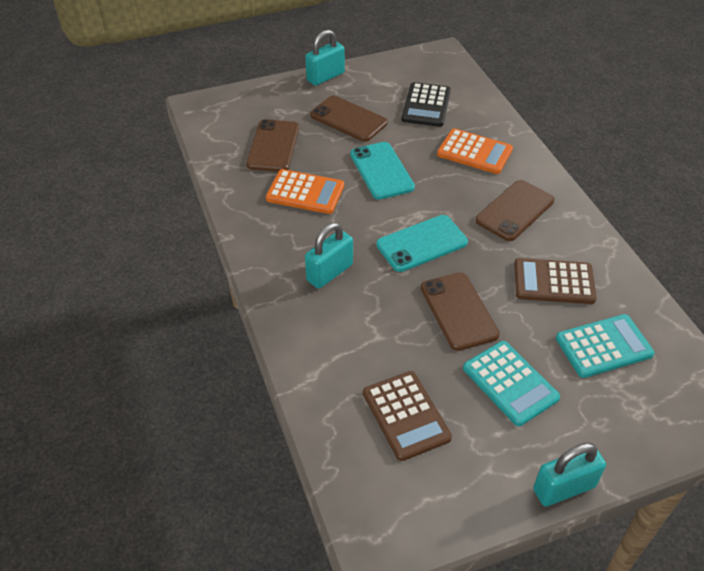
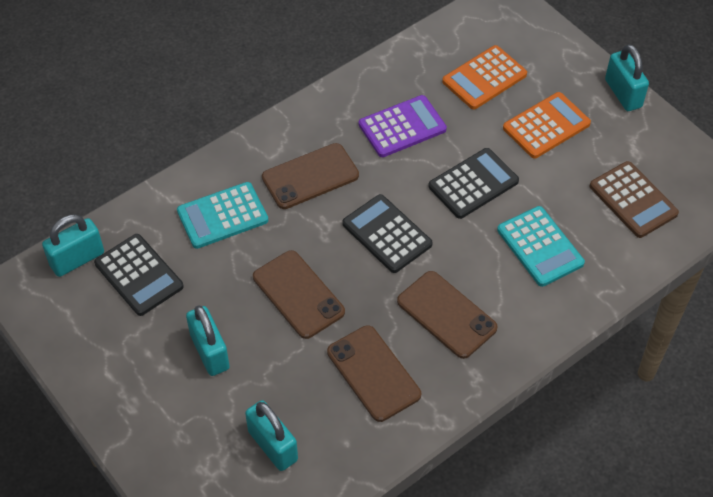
black calculator: 1 -> 3
brown calculator: 2 -> 1
purple calculator: 0 -> 1
turquoise padlock: 3 -> 4
turquoise phone: 2 -> 0

